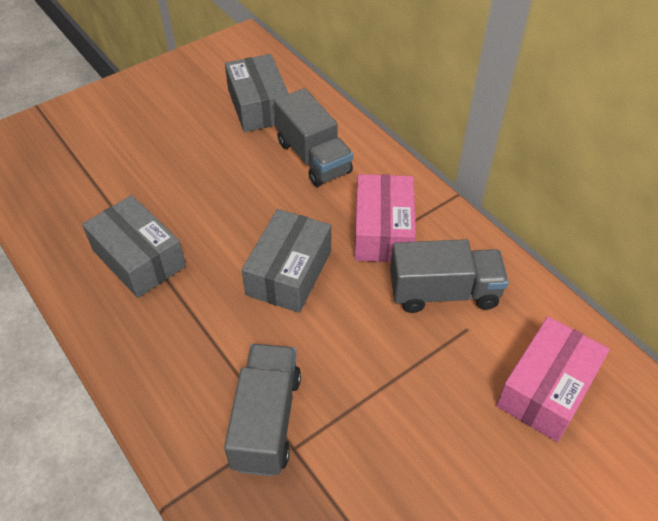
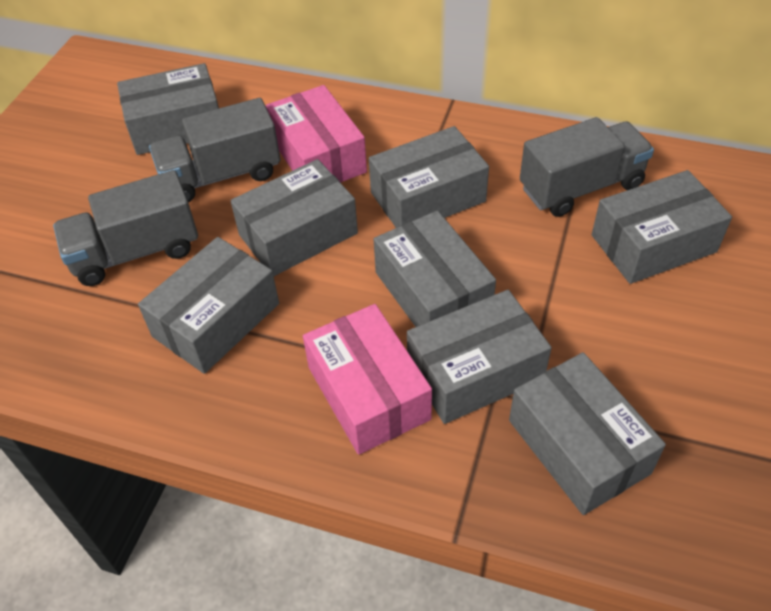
grey box: 3 -> 8

